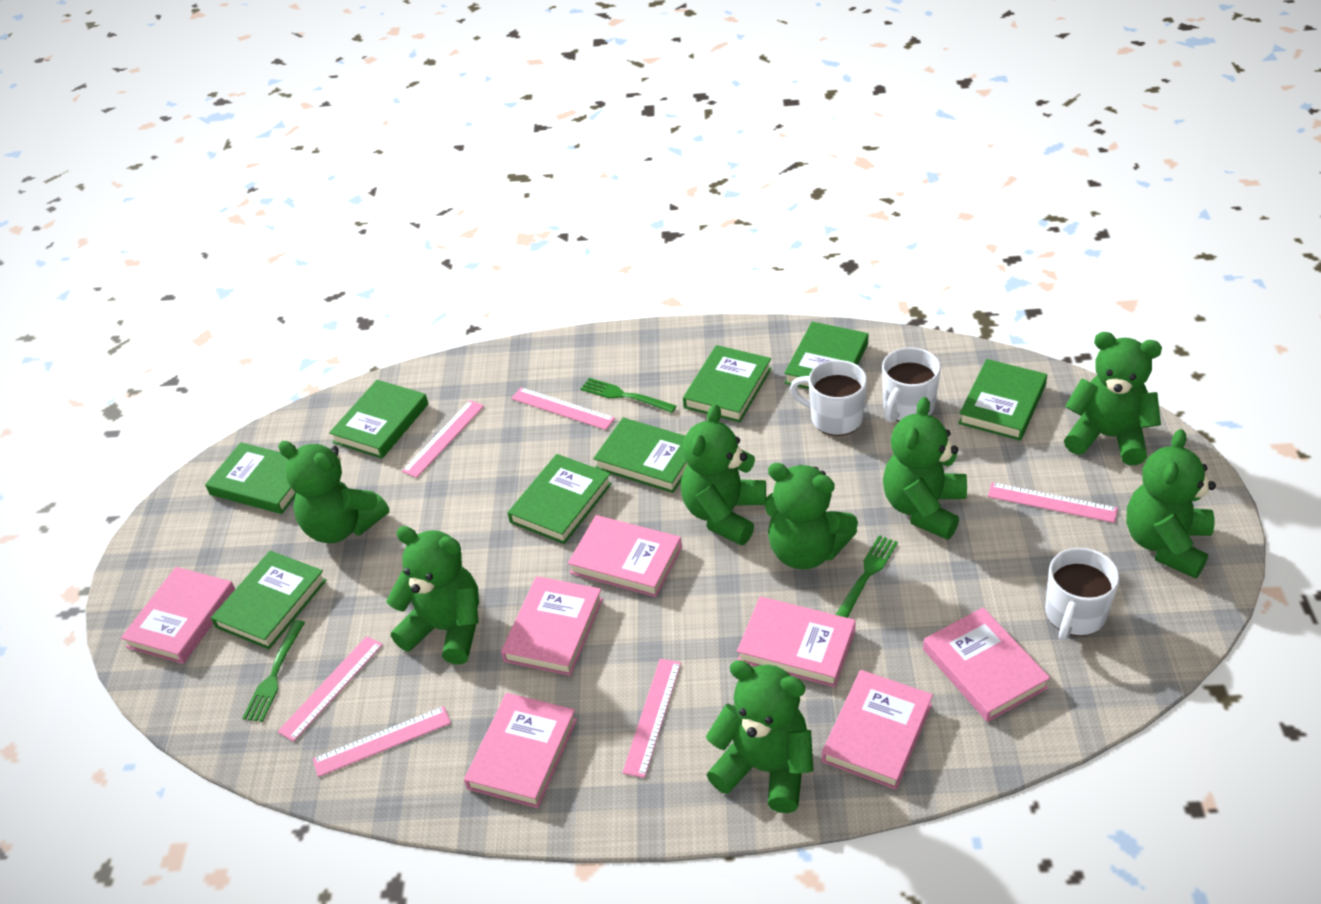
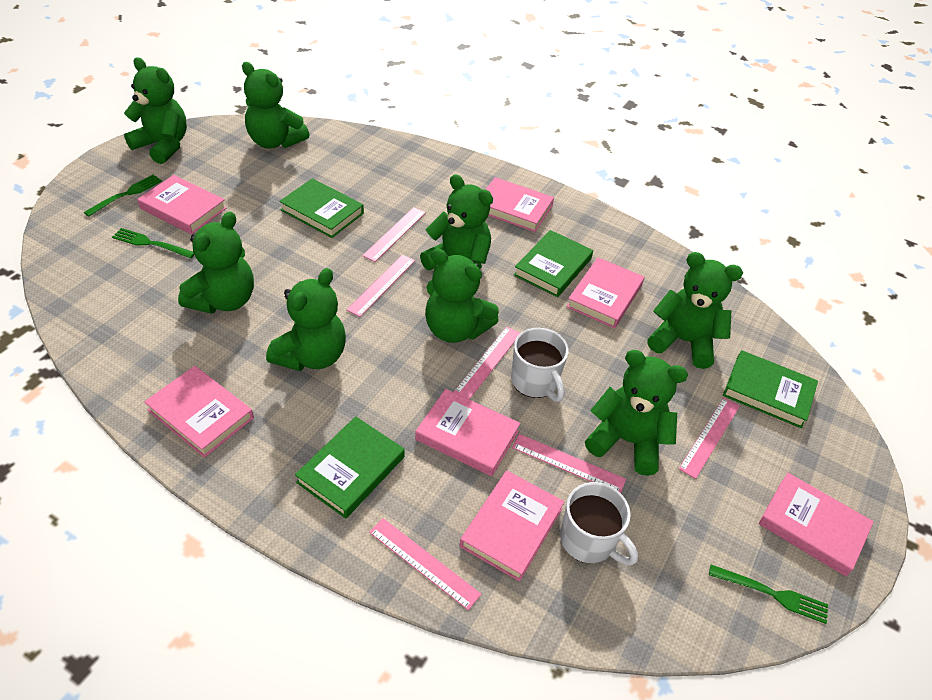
green book: 8 -> 4
white mug: 3 -> 2

